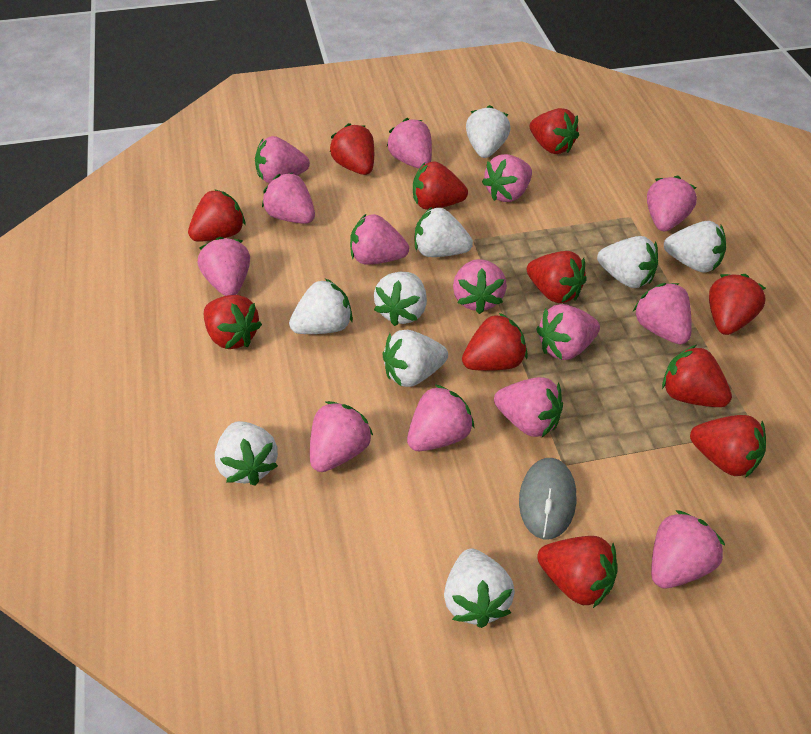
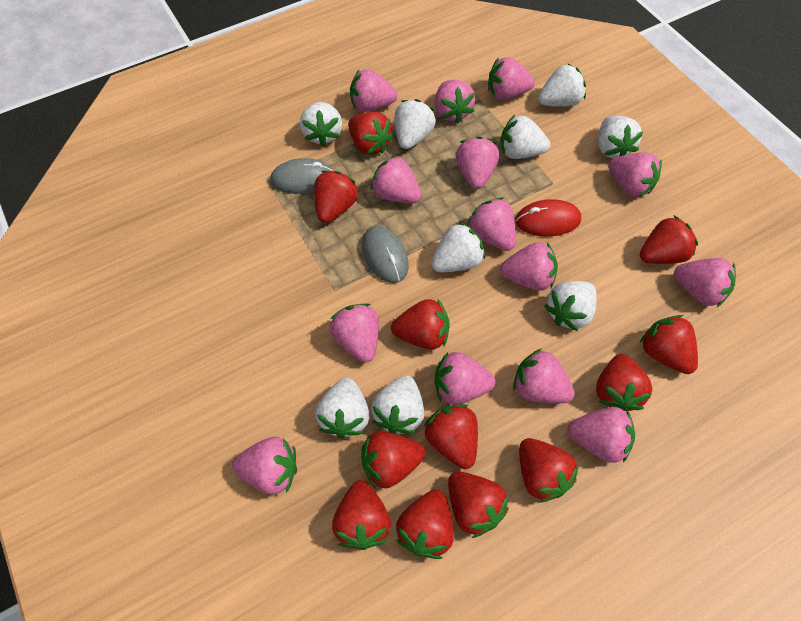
grey mouse: 1 -> 2
red mouse: 0 -> 1
red strawberry: 11 -> 12

